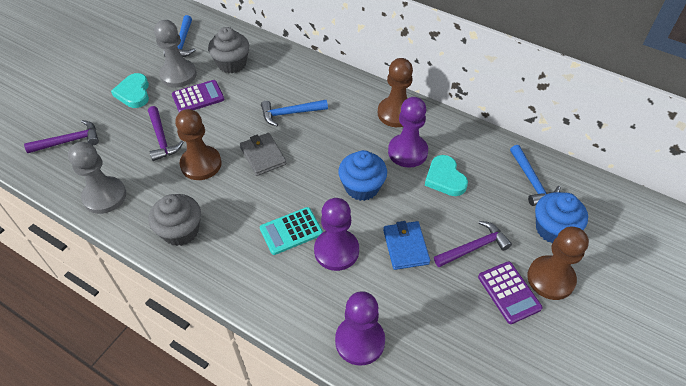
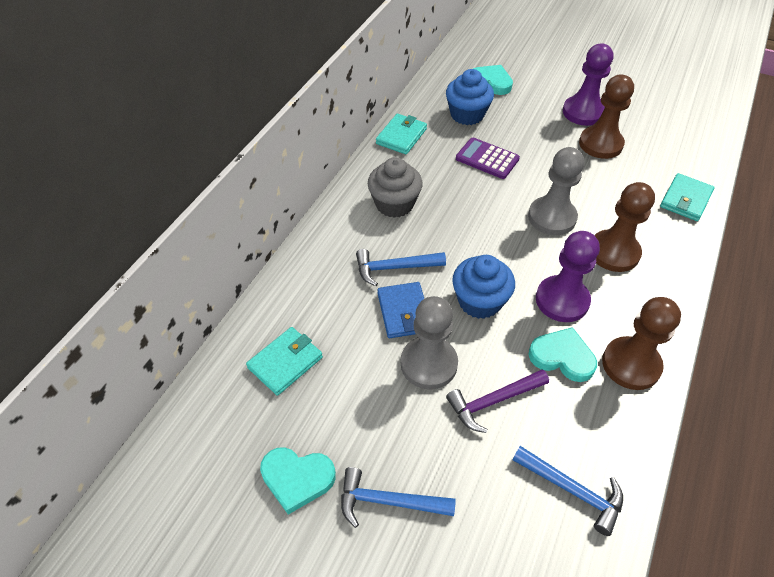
grey cupcake: 2 -> 1
grey wallet: 1 -> 0
purple calculator: 2 -> 1
purple hammer: 3 -> 1
purple pawn: 3 -> 2
turquoise calculator: 1 -> 0
turquoise heart: 2 -> 3
turquoise wallet: 0 -> 3

